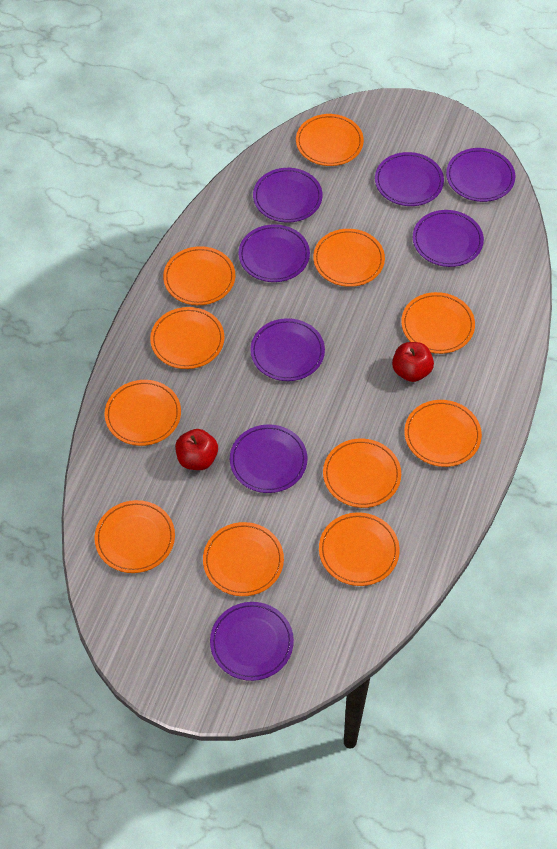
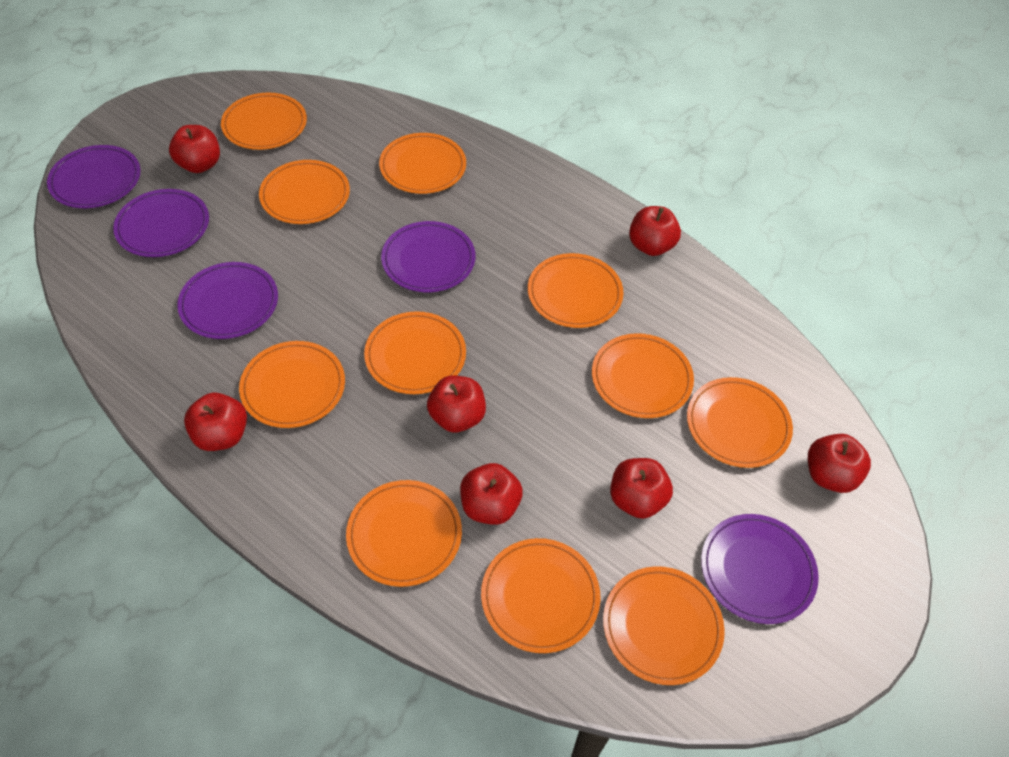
purple plate: 8 -> 5
red apple: 2 -> 7

